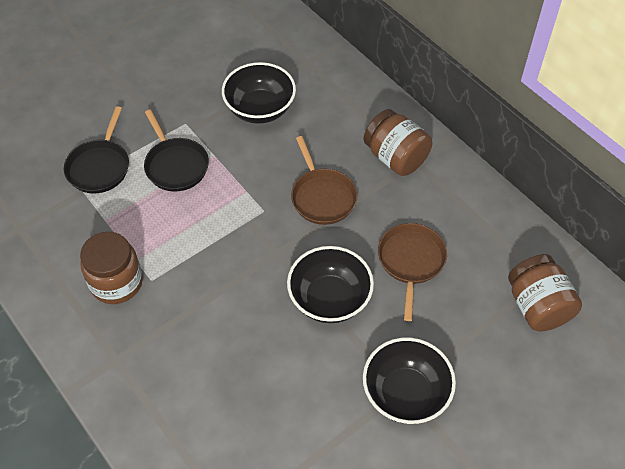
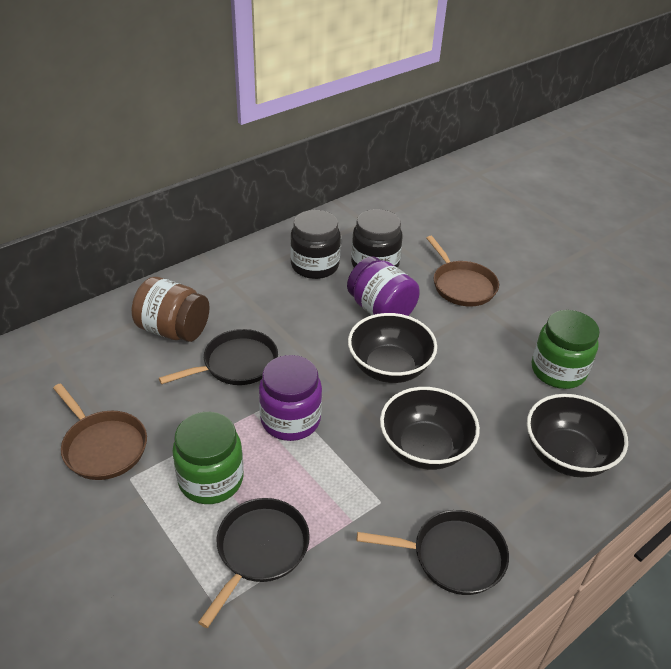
black jar: 0 -> 2
black pan: 2 -> 3
brown jar: 3 -> 1
green jar: 0 -> 2
purple jar: 0 -> 2

